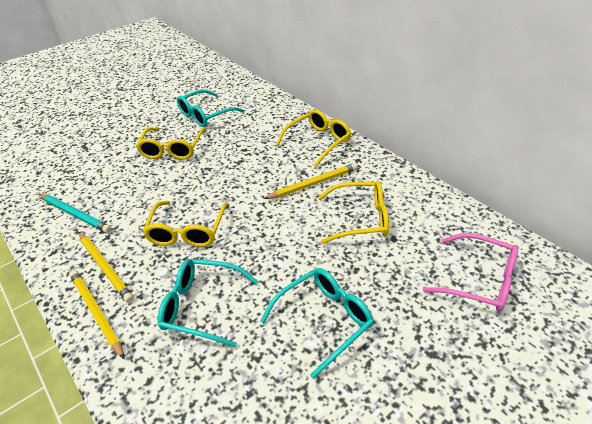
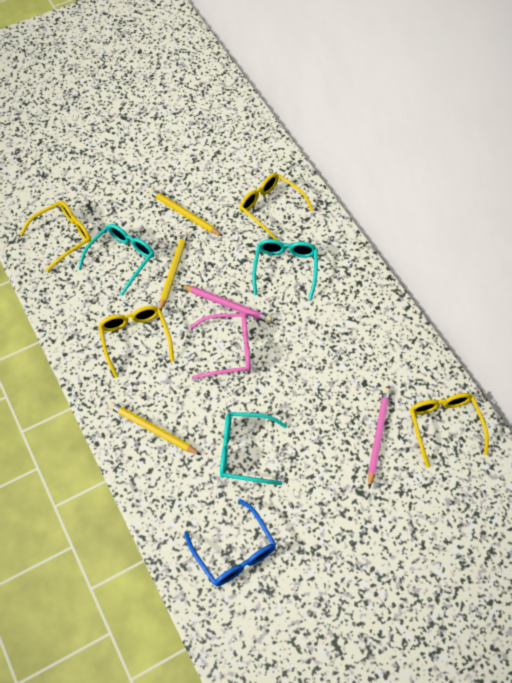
blue glasses: 0 -> 1
pink pencil: 0 -> 2
turquoise pencil: 1 -> 0

